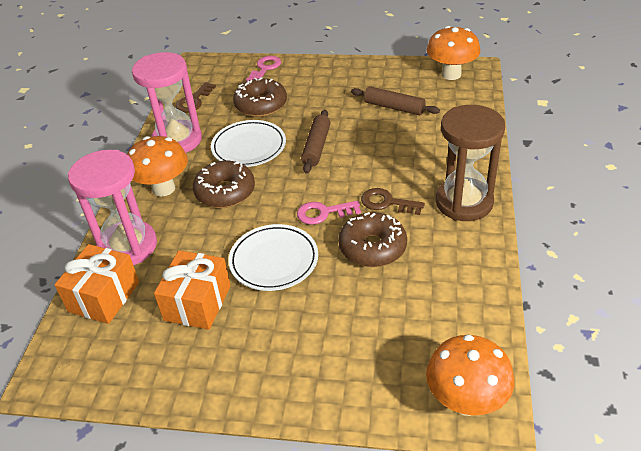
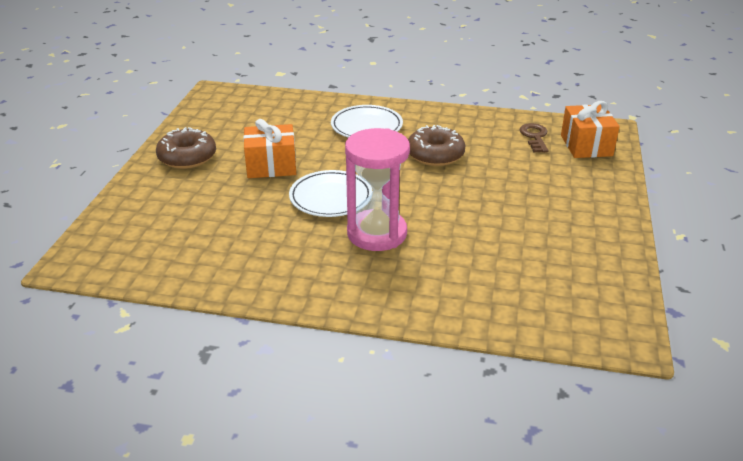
brown donut: 3 -> 2
brown hourglass: 1 -> 0
brown key: 2 -> 1
brown rolling pin: 2 -> 0
orange mushroom: 3 -> 0
pink hourglass: 2 -> 1
pink key: 2 -> 0

